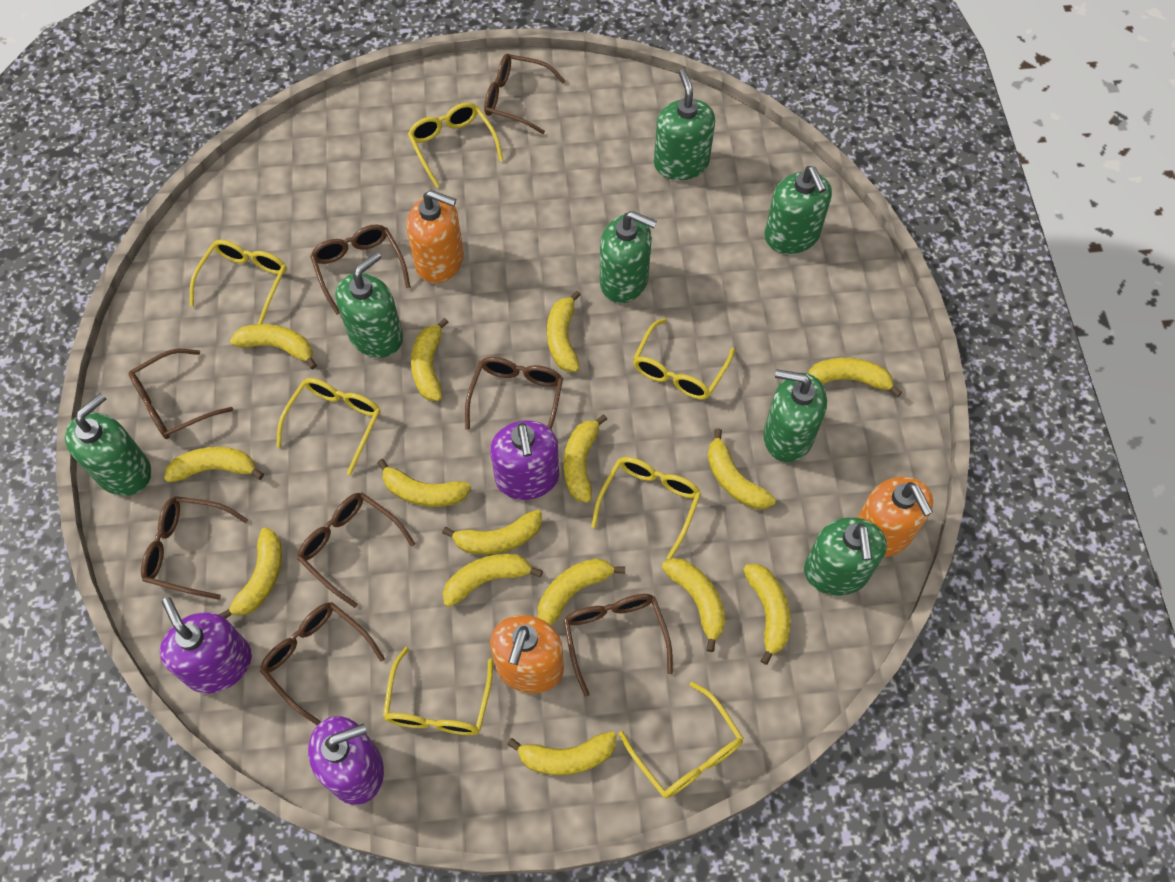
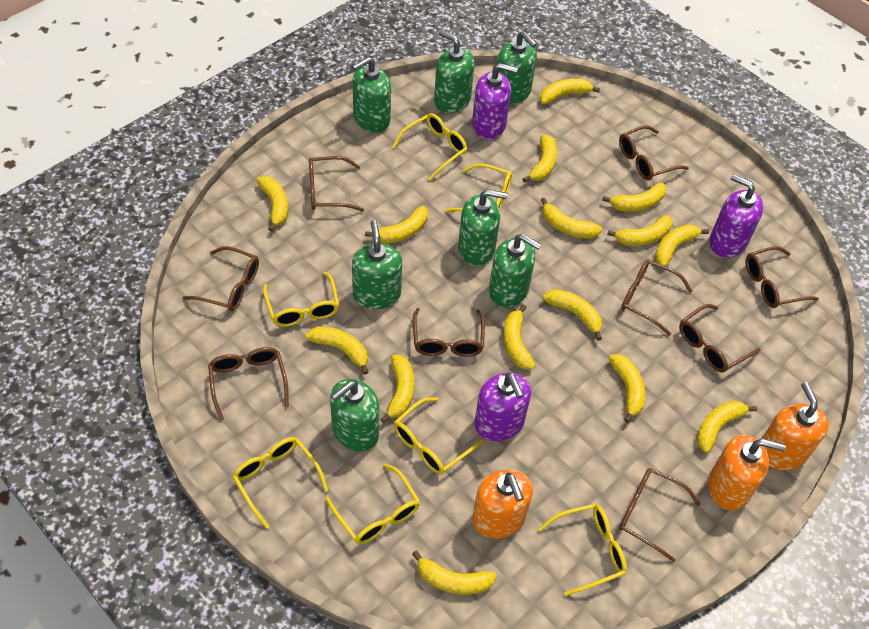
brown glasses: 8 -> 9

